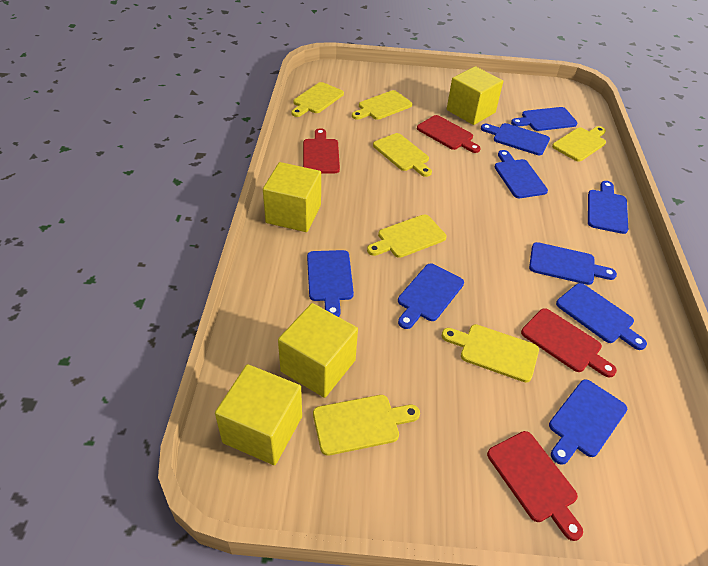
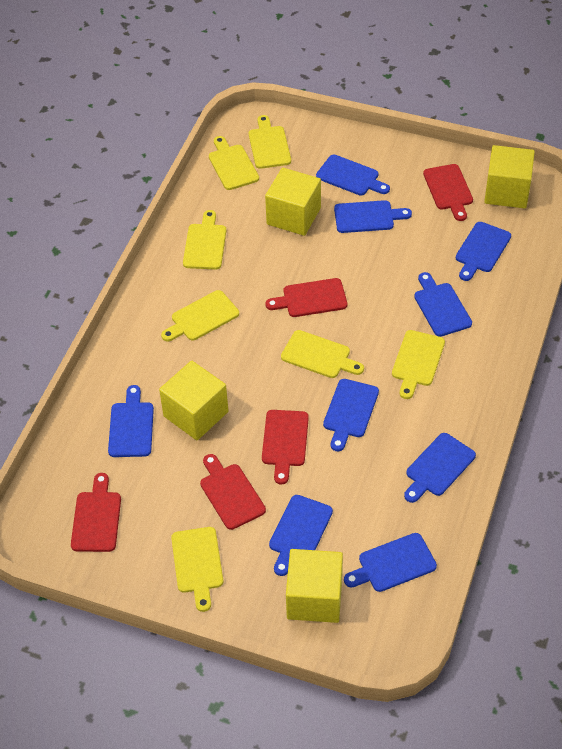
red cutting board: 4 -> 5

